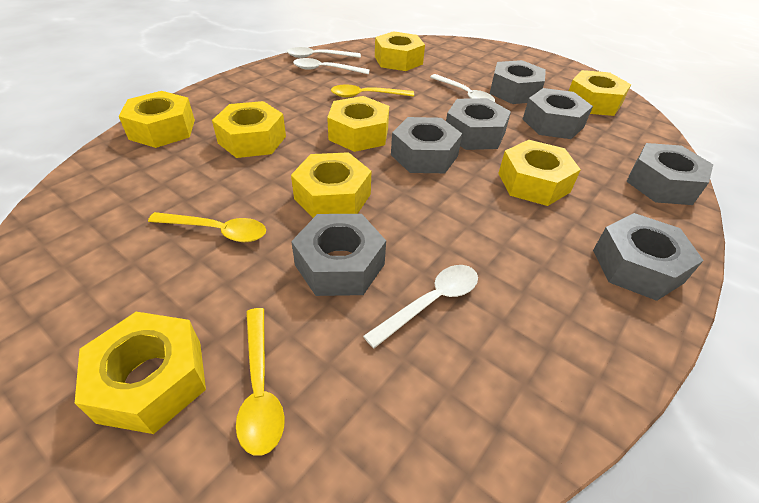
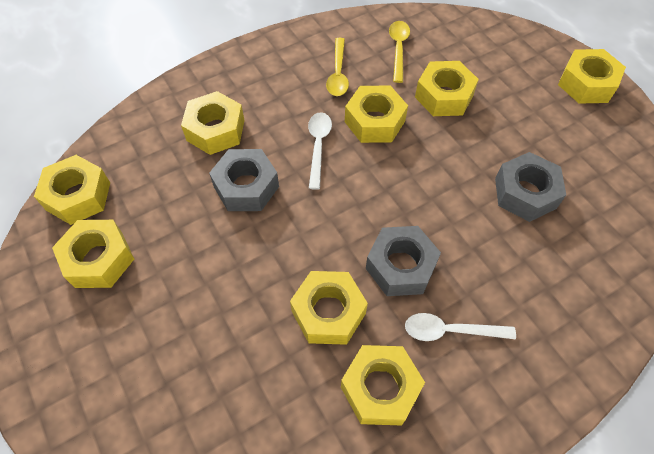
grey nut: 7 -> 3
white spoon: 4 -> 2
yellow spoon: 3 -> 2

